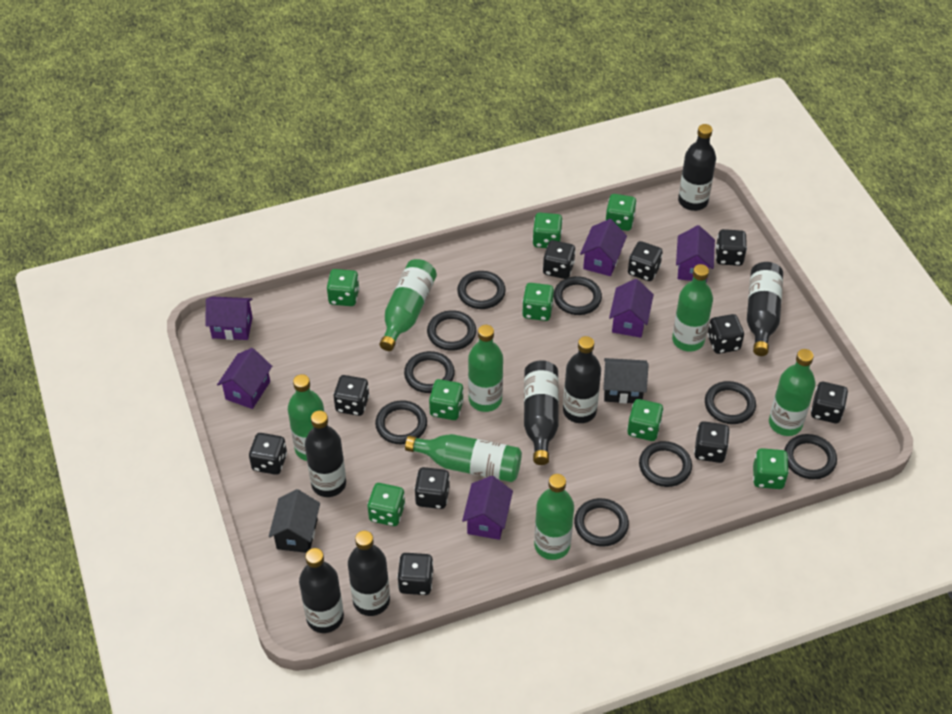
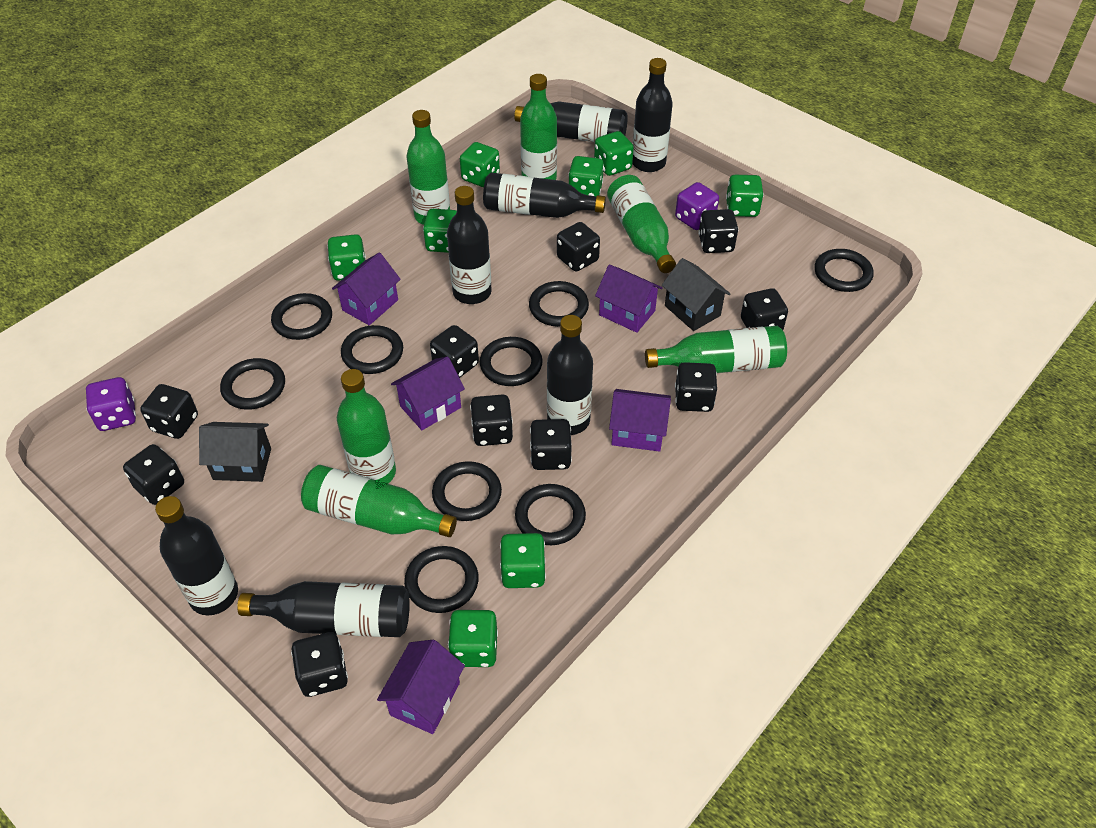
green bottle: 7 -> 6
purple dice: 0 -> 2
purple house: 6 -> 5

